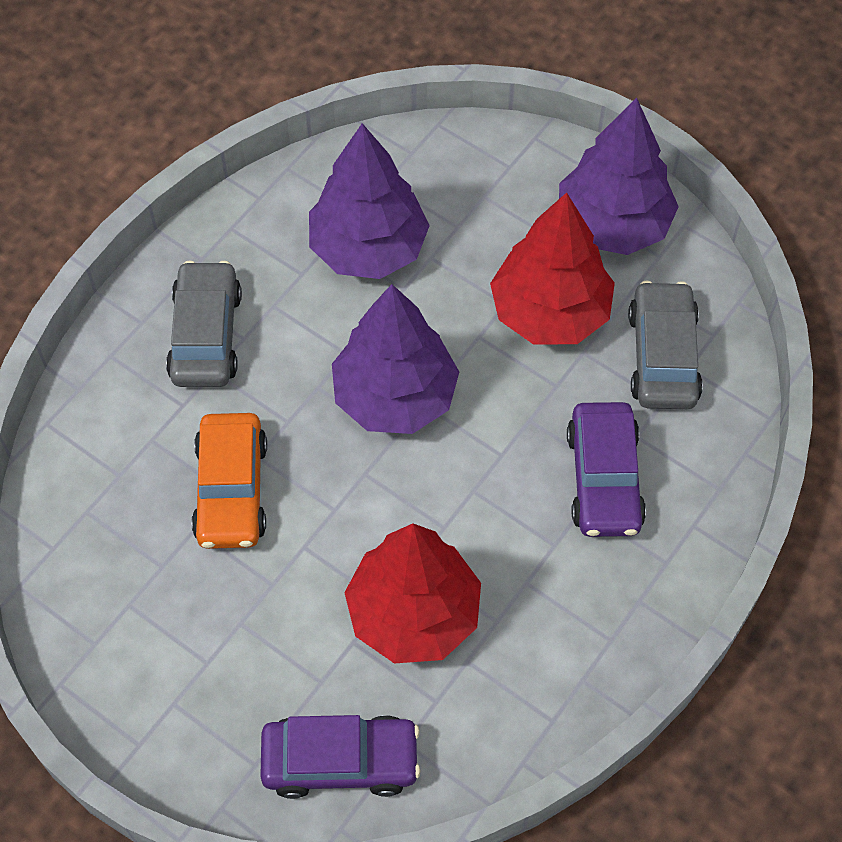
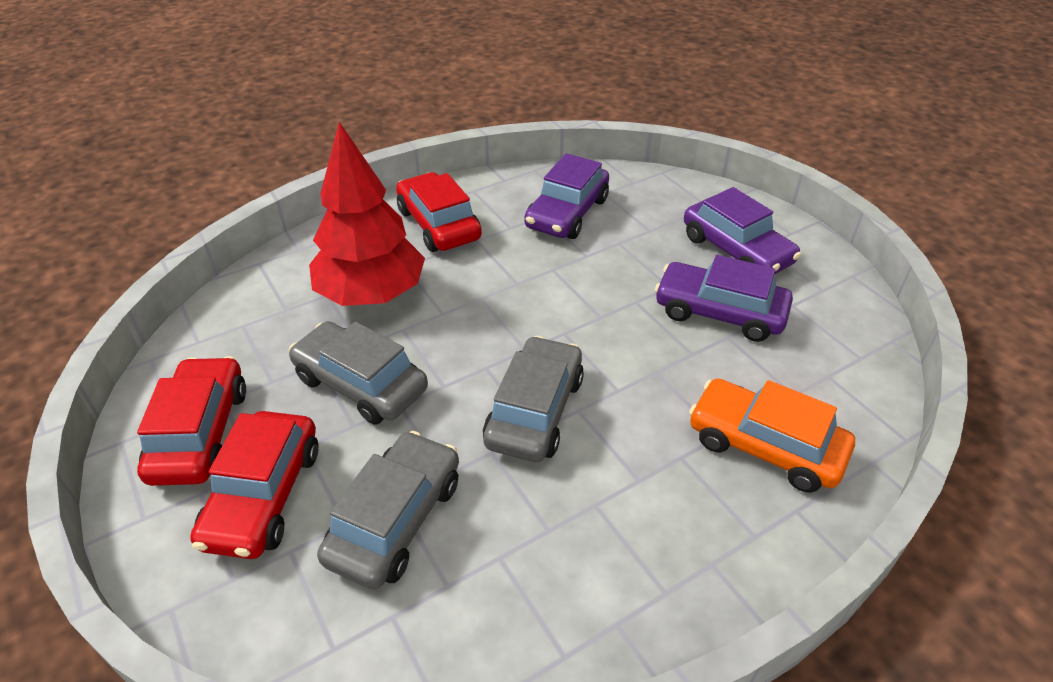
grey car: 2 -> 3
purple car: 2 -> 3
purple tree: 3 -> 0
red car: 0 -> 3
red tree: 2 -> 1

